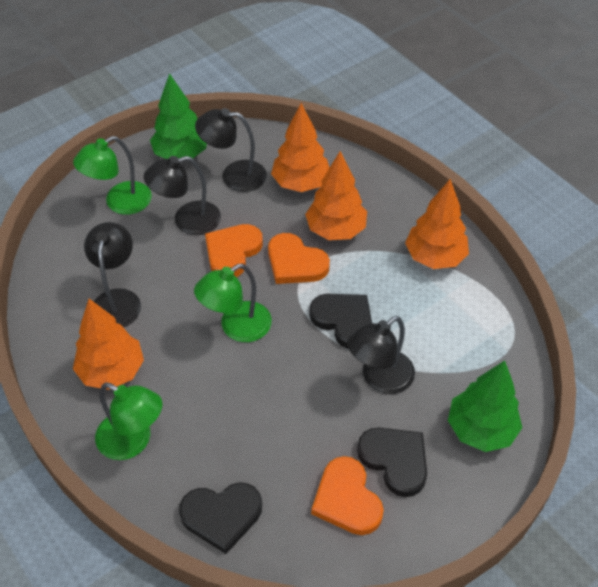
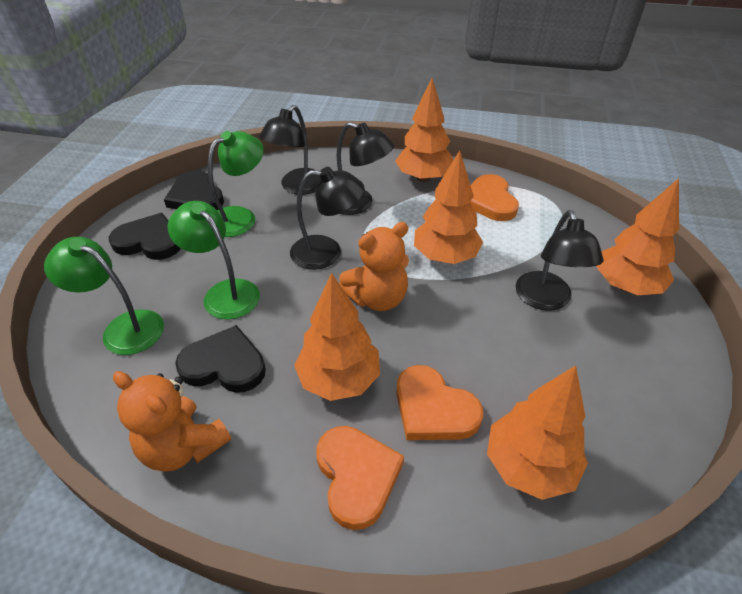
green tree: 2 -> 0
orange teddy bear: 0 -> 2
orange tree: 4 -> 5

